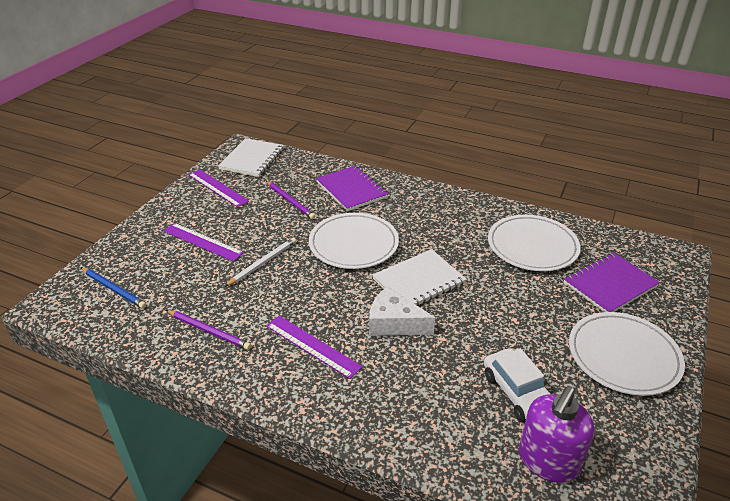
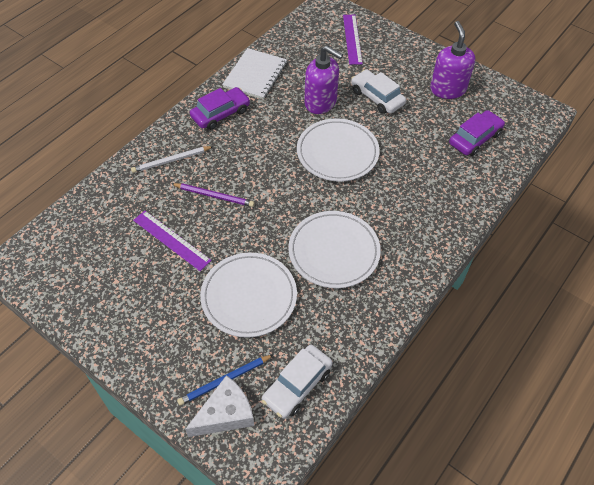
purple car: 0 -> 2
purple notebook: 2 -> 0
purple pencil: 2 -> 1
purple ruler: 3 -> 2
purple soap dispenser: 1 -> 2
white car: 1 -> 2
white notebook: 2 -> 1

